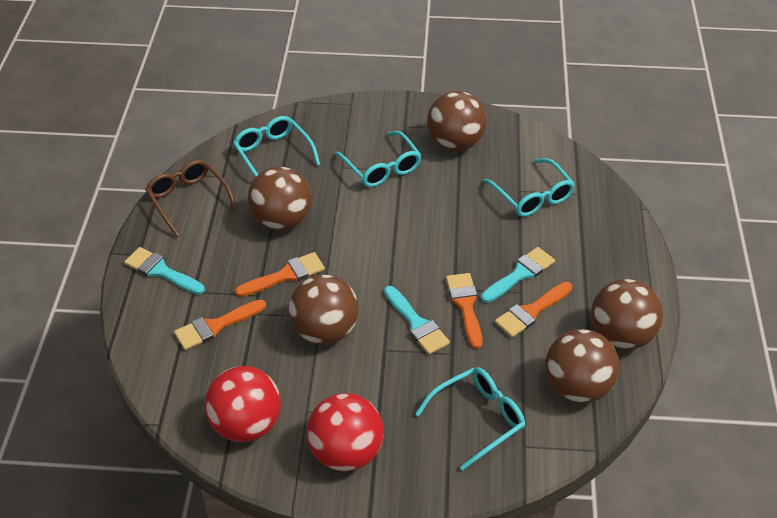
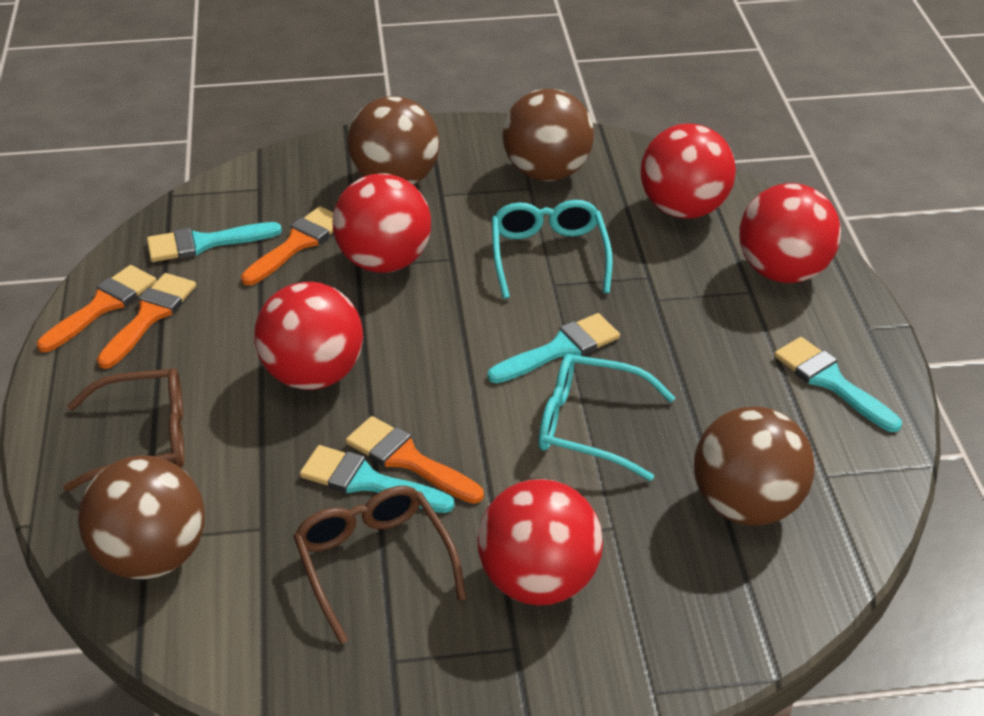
brown ball: 5 -> 4
brown glasses: 1 -> 2
red ball: 2 -> 5
turquoise brush: 3 -> 4
turquoise glasses: 4 -> 2

